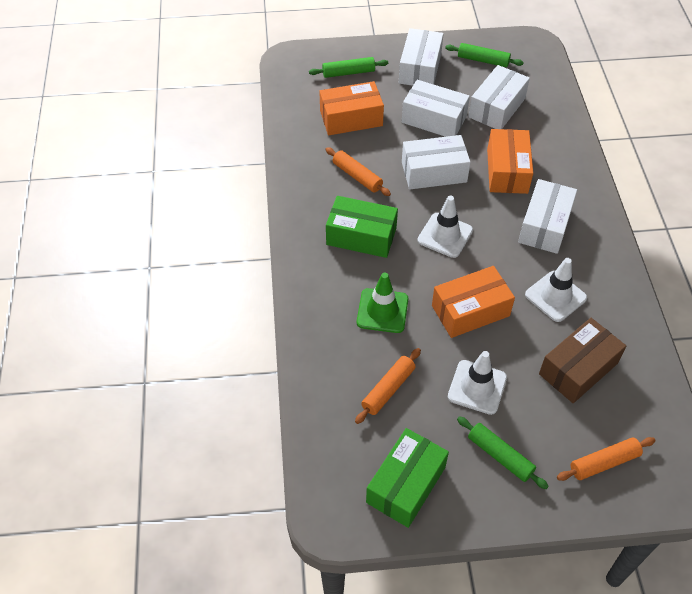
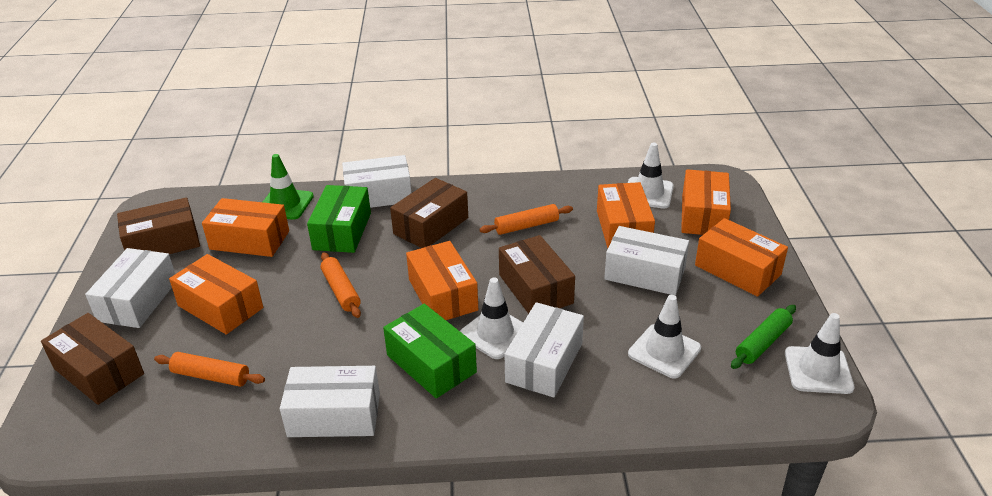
brown box: 1 -> 4
green rolling pin: 3 -> 1
orange box: 3 -> 6
white traffic cone: 3 -> 4

